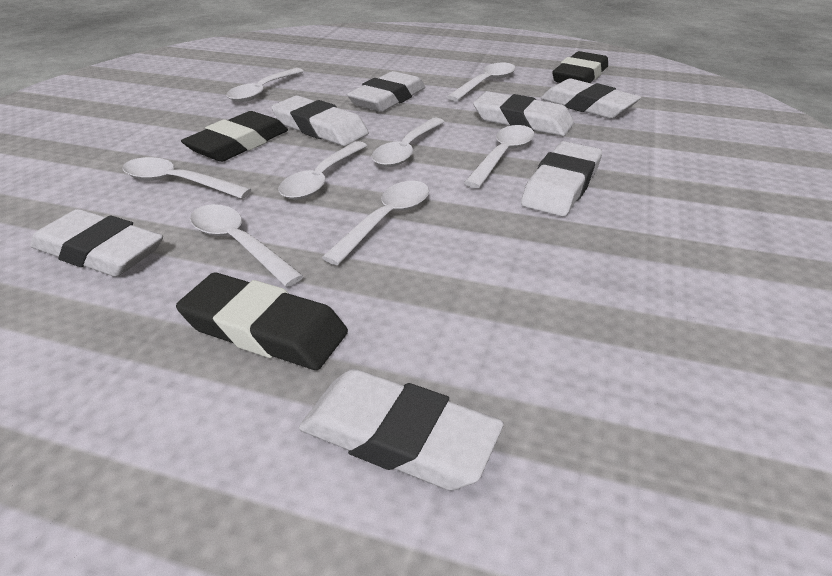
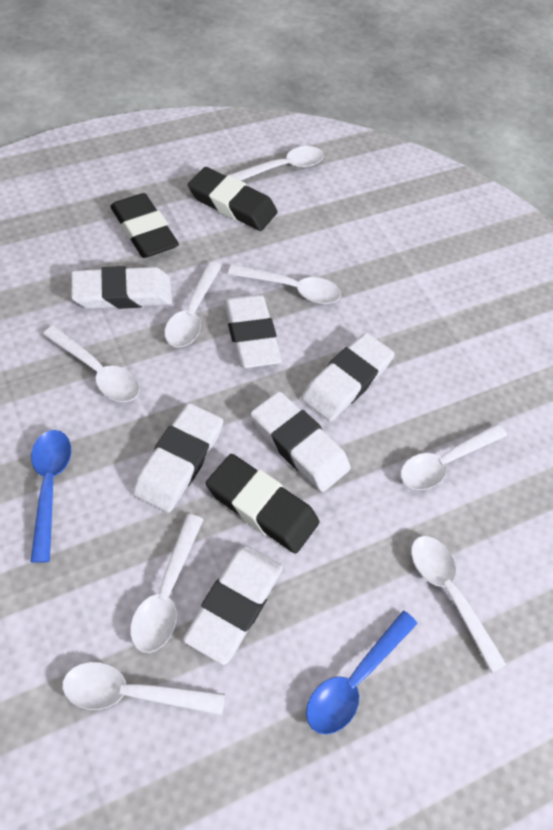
blue spoon: 0 -> 2
white eraser: 7 -> 6

